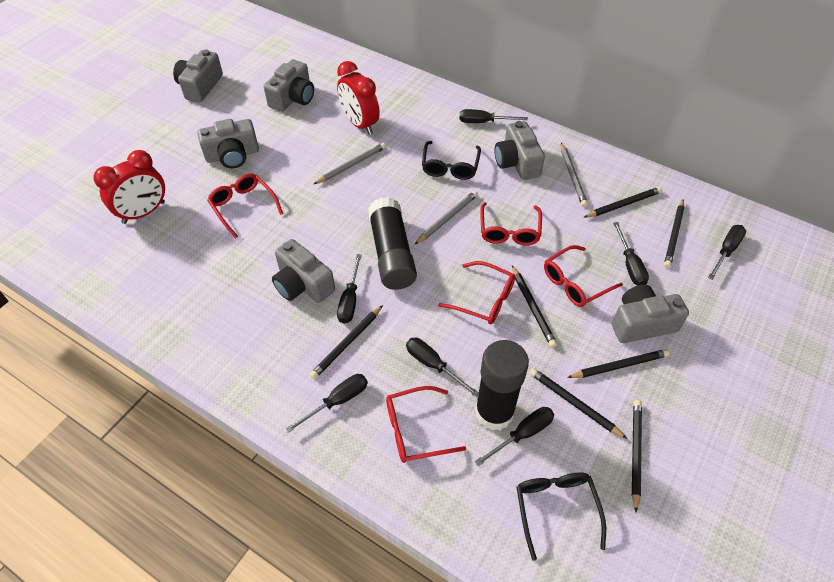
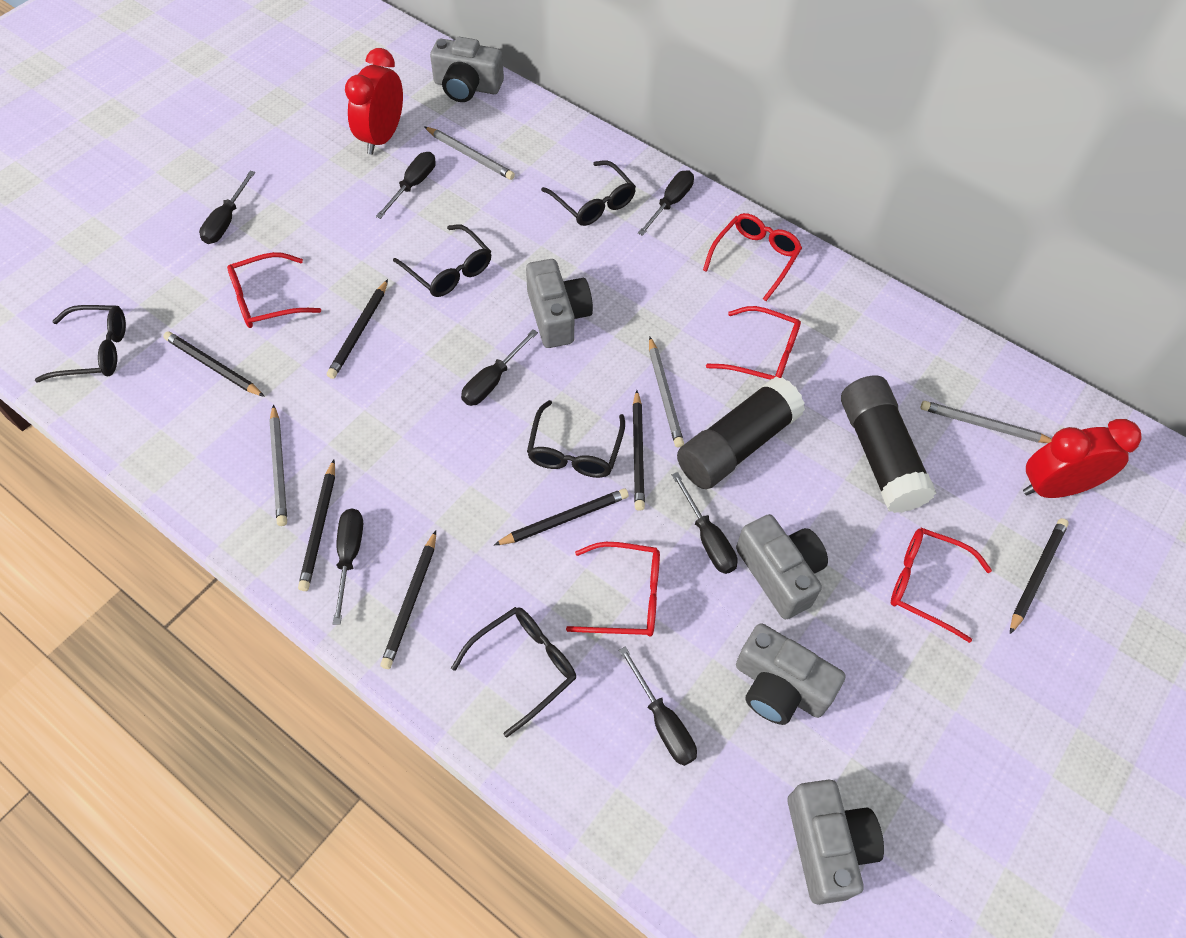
black glasses: 2 -> 5
grey camera: 6 -> 5
grey pencil: 3 -> 4

